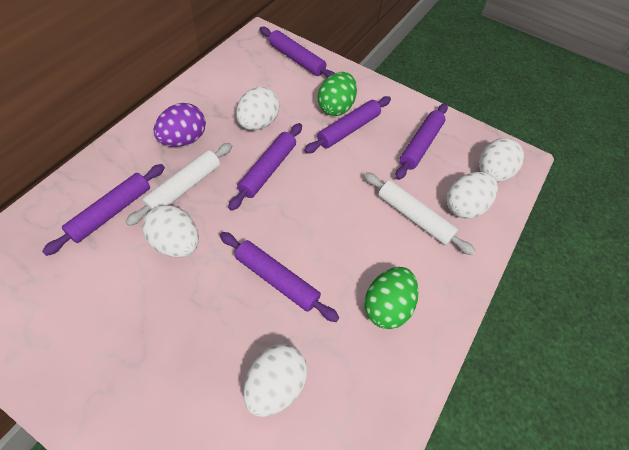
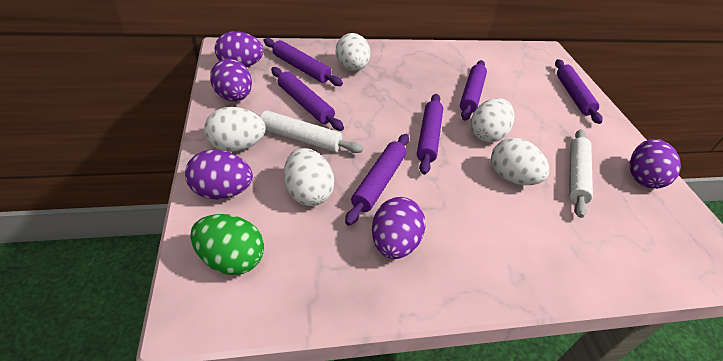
green egg: 2 -> 1
purple egg: 1 -> 5

